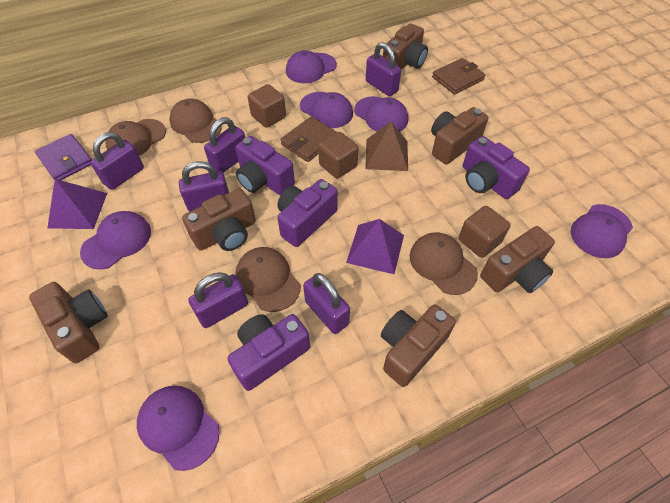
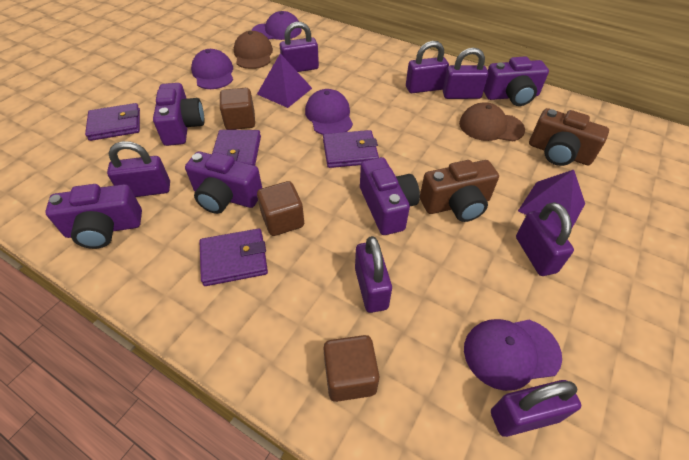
brown camera: 6 -> 2
brown cap: 4 -> 2
brown pyramid: 1 -> 0
brown wallet: 2 -> 0
purple camera: 4 -> 5
purple cap: 6 -> 4
purple padlock: 6 -> 7
purple wallet: 1 -> 4

